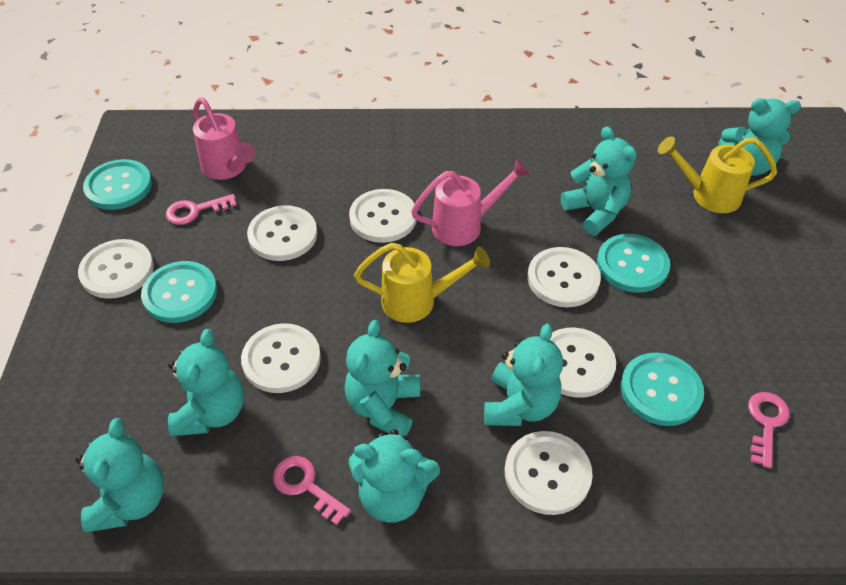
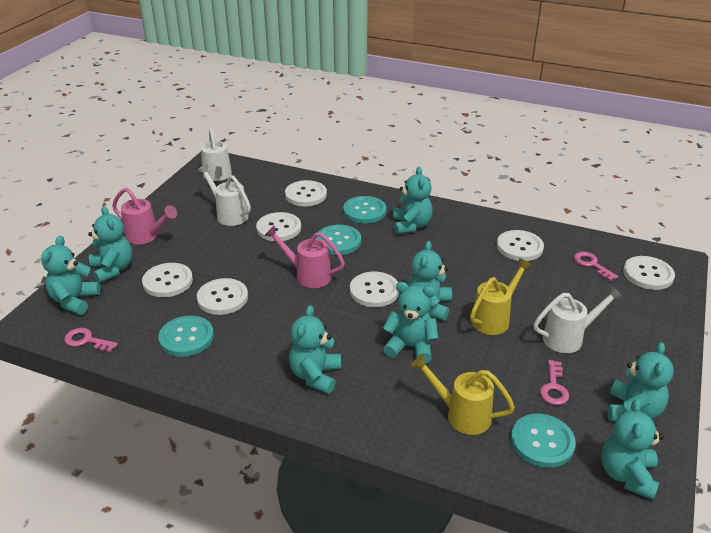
turquoise teddy bear: 7 -> 8
white watering can: 0 -> 3

